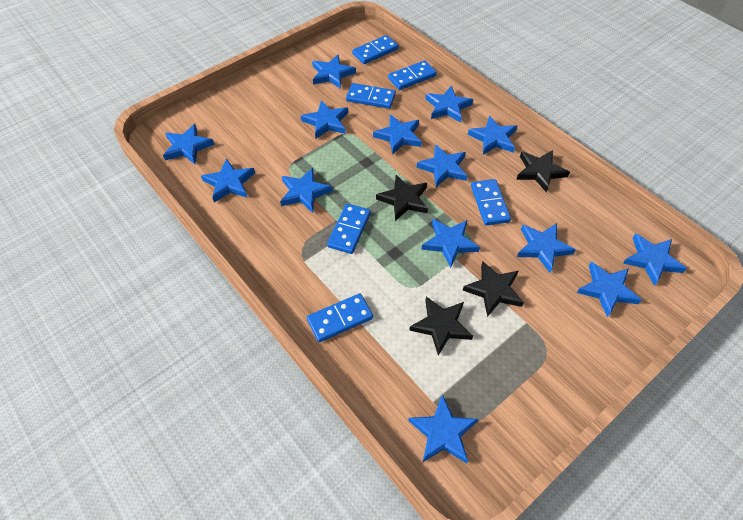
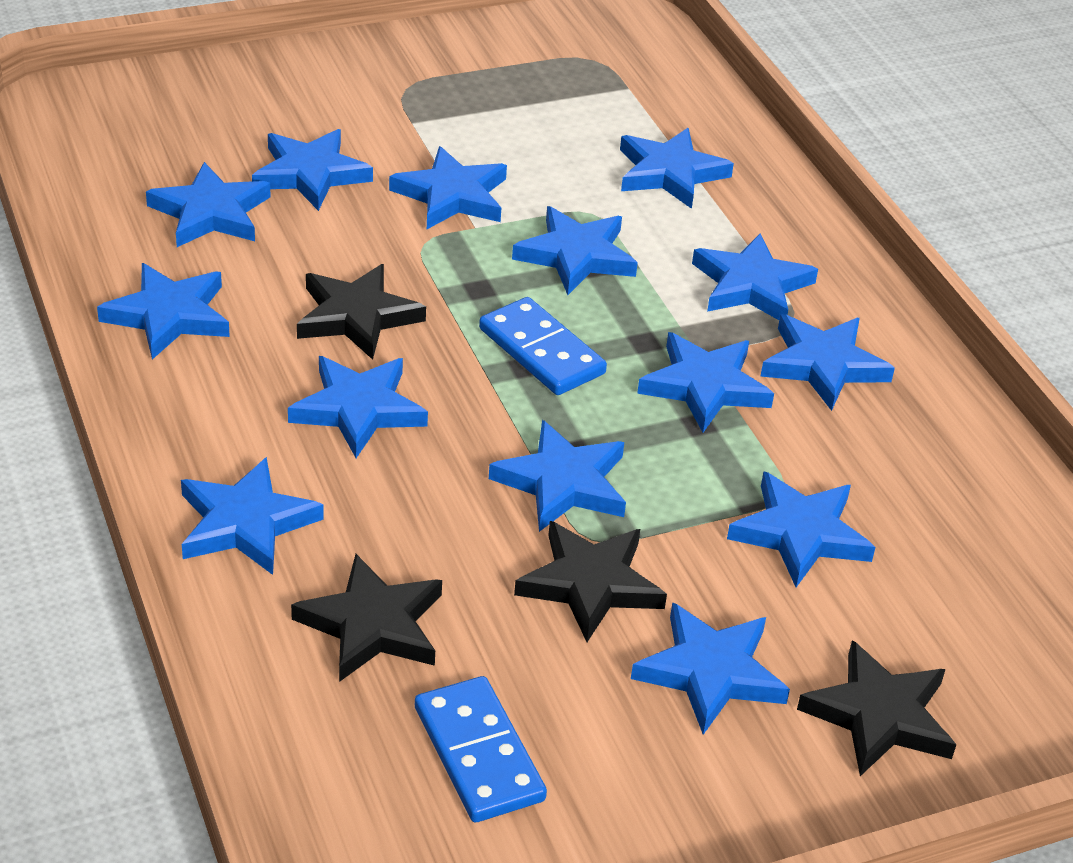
blue domino: 6 -> 2

